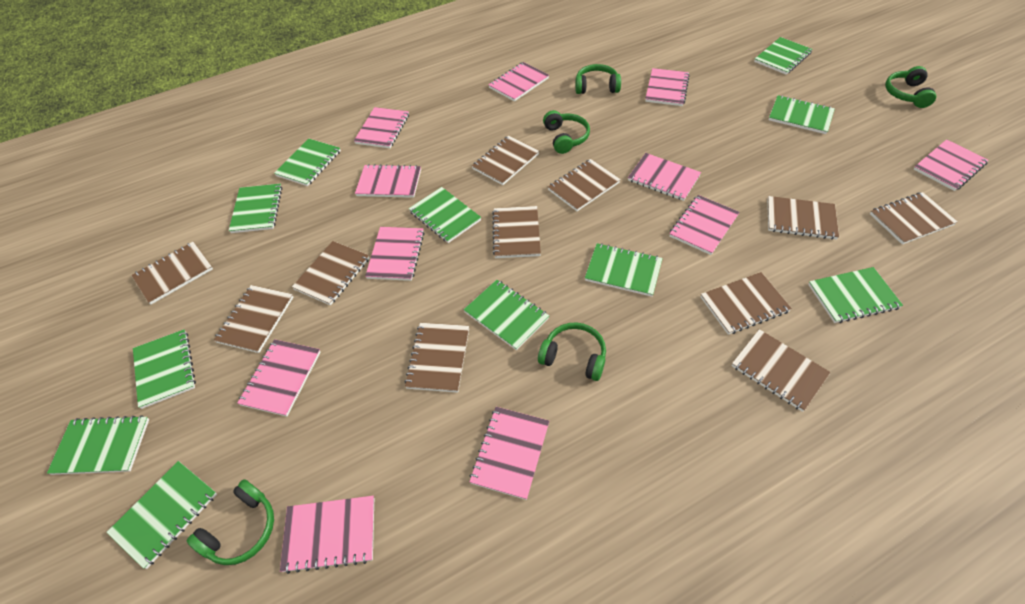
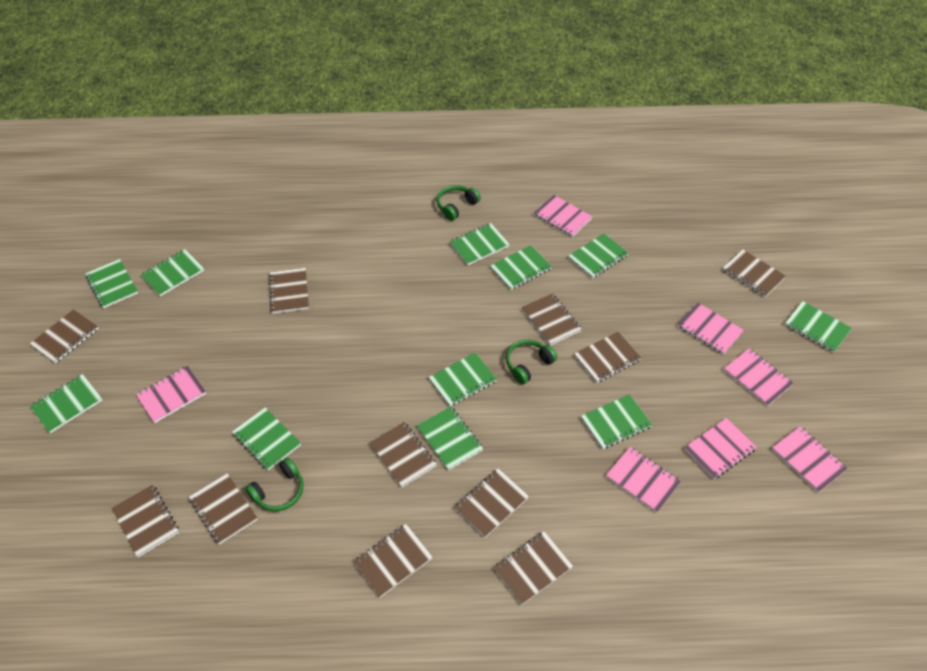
green headphones: 5 -> 3
pink notebook: 11 -> 7

